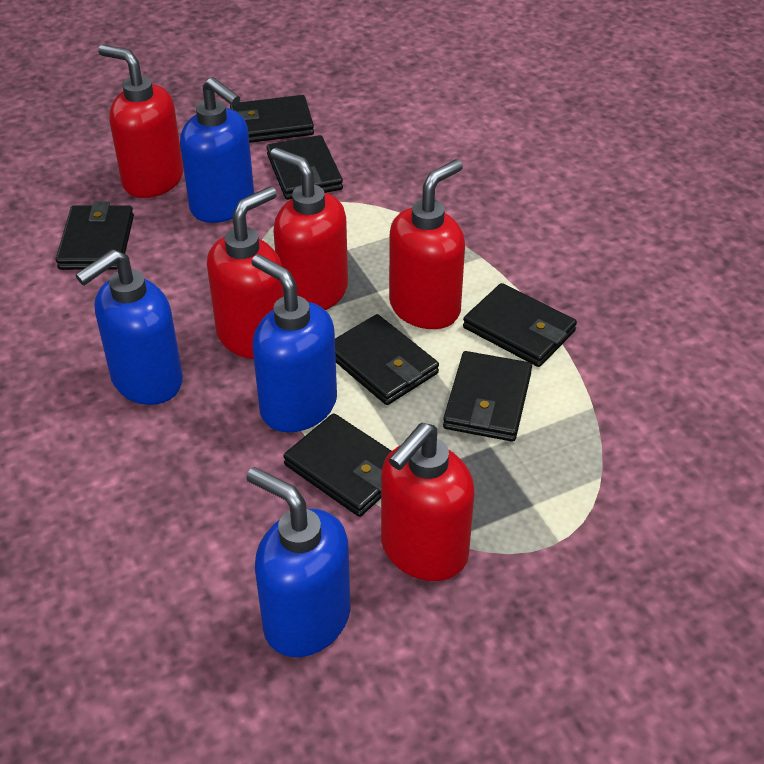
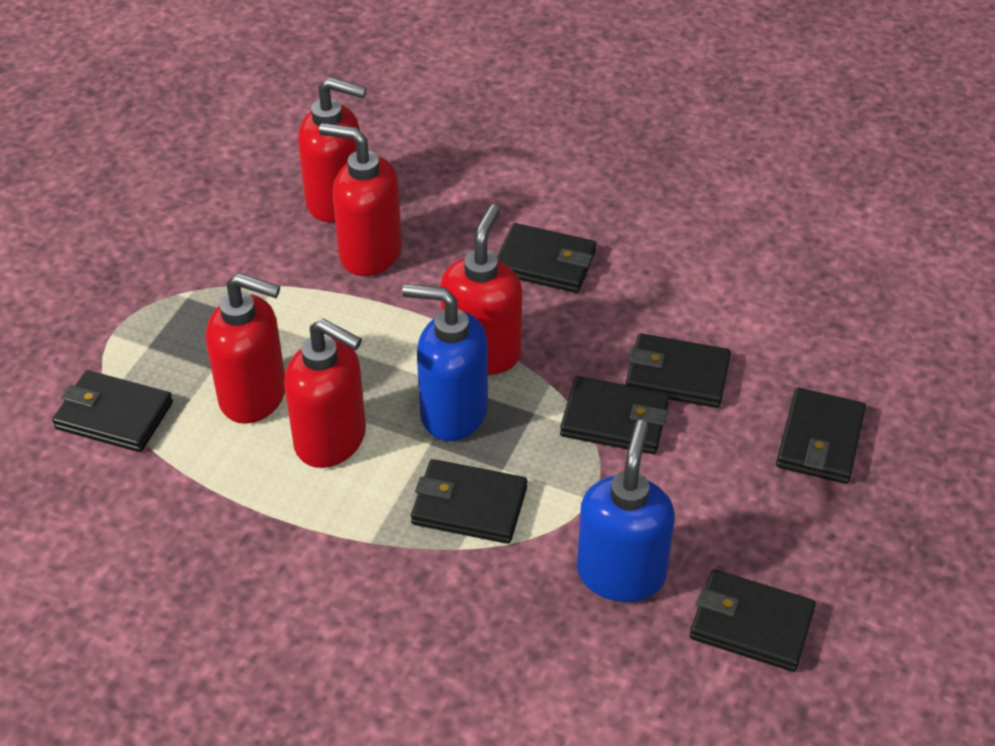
blue soap dispenser: 4 -> 2

